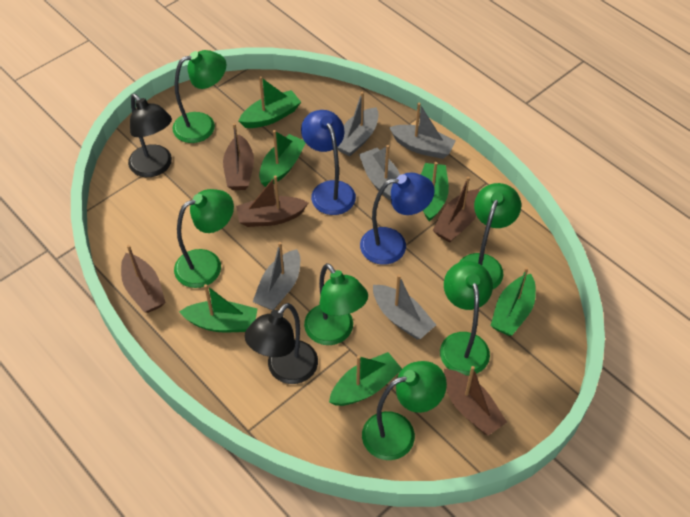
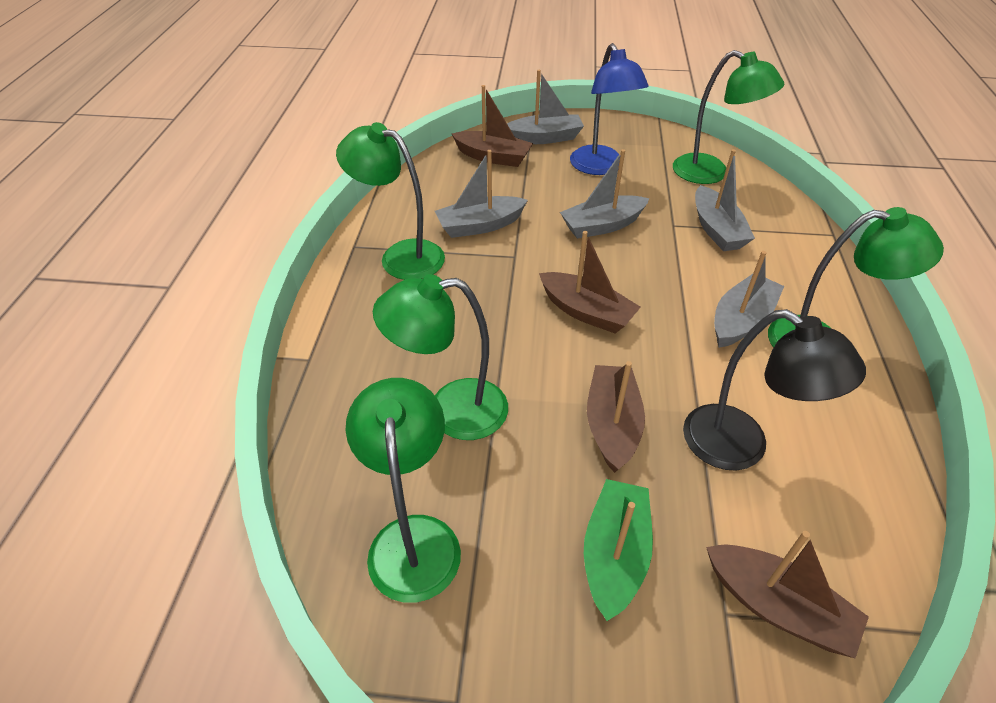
black lamp: 2 -> 1
blue lamp: 2 -> 1
brown boat: 5 -> 4
green boat: 6 -> 1
green lamp: 6 -> 5

